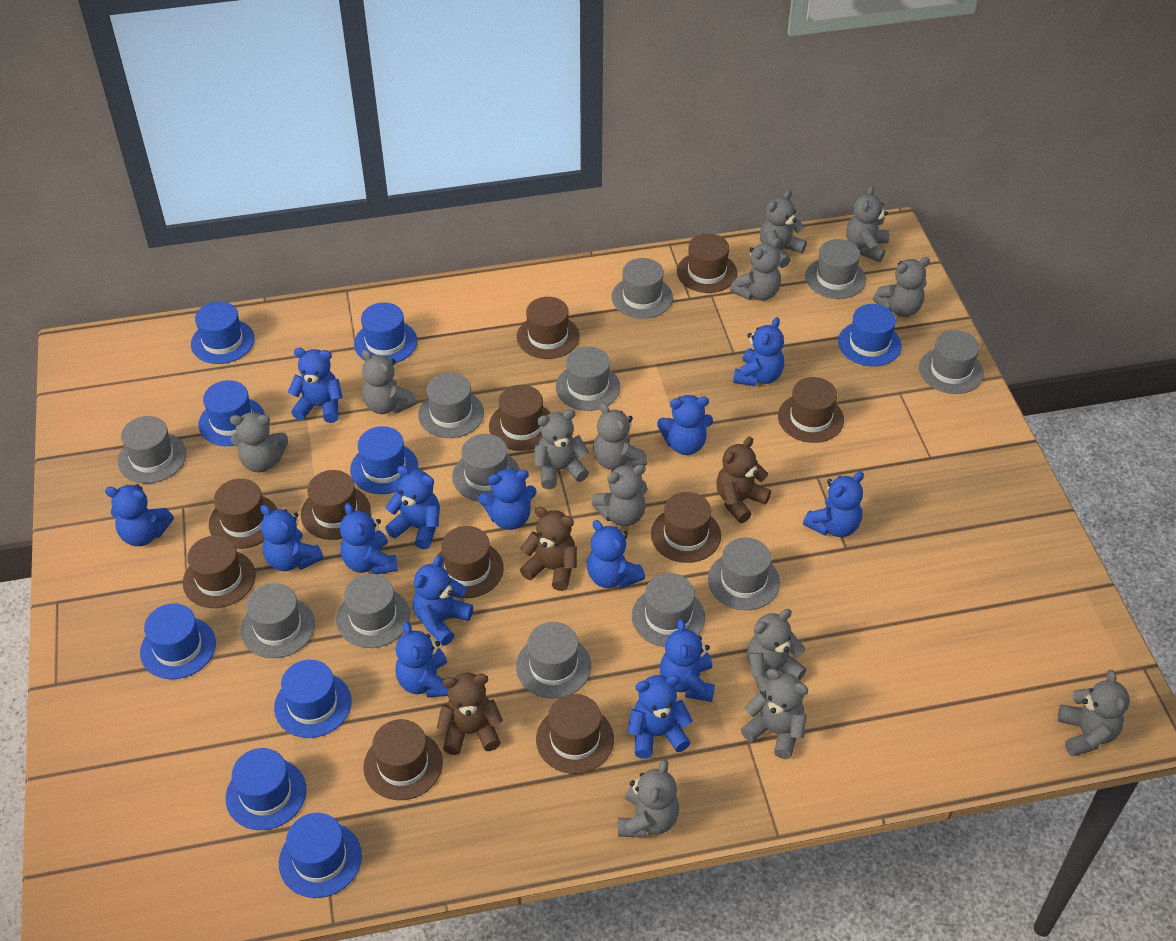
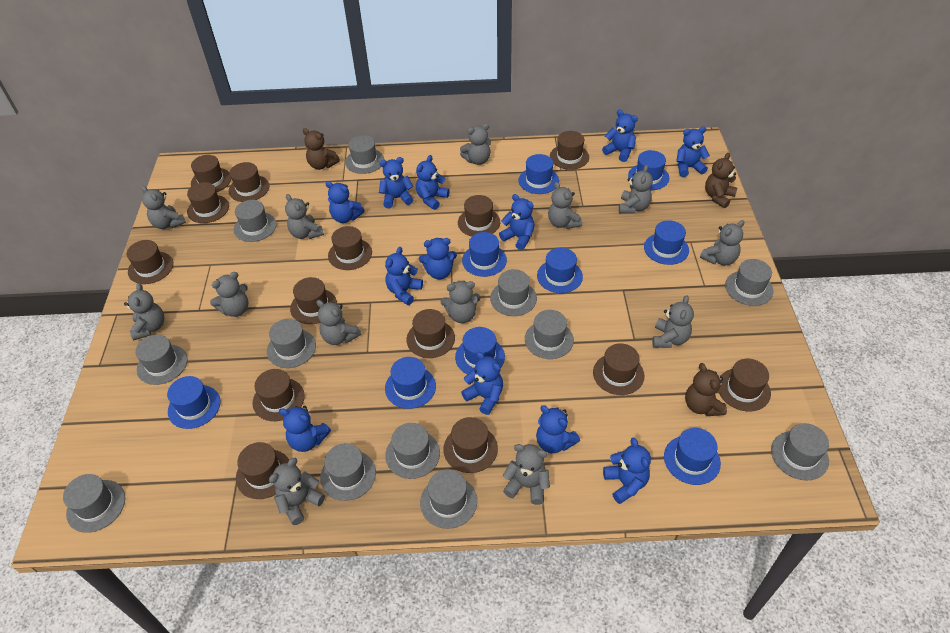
blue teddy bear: 14 -> 12
brown hat: 11 -> 14

